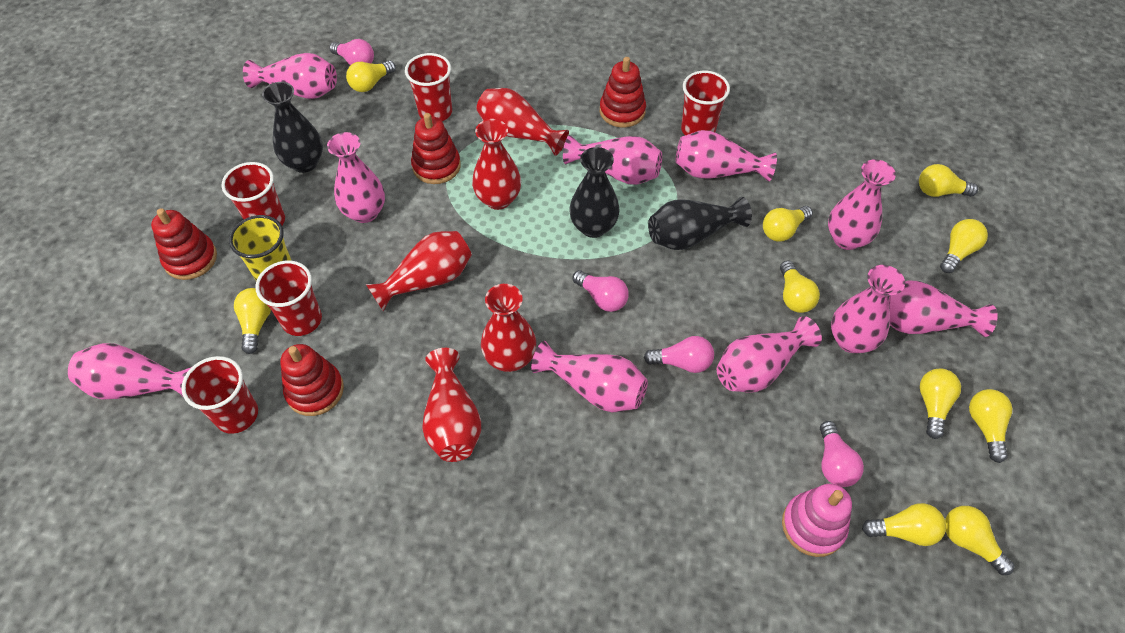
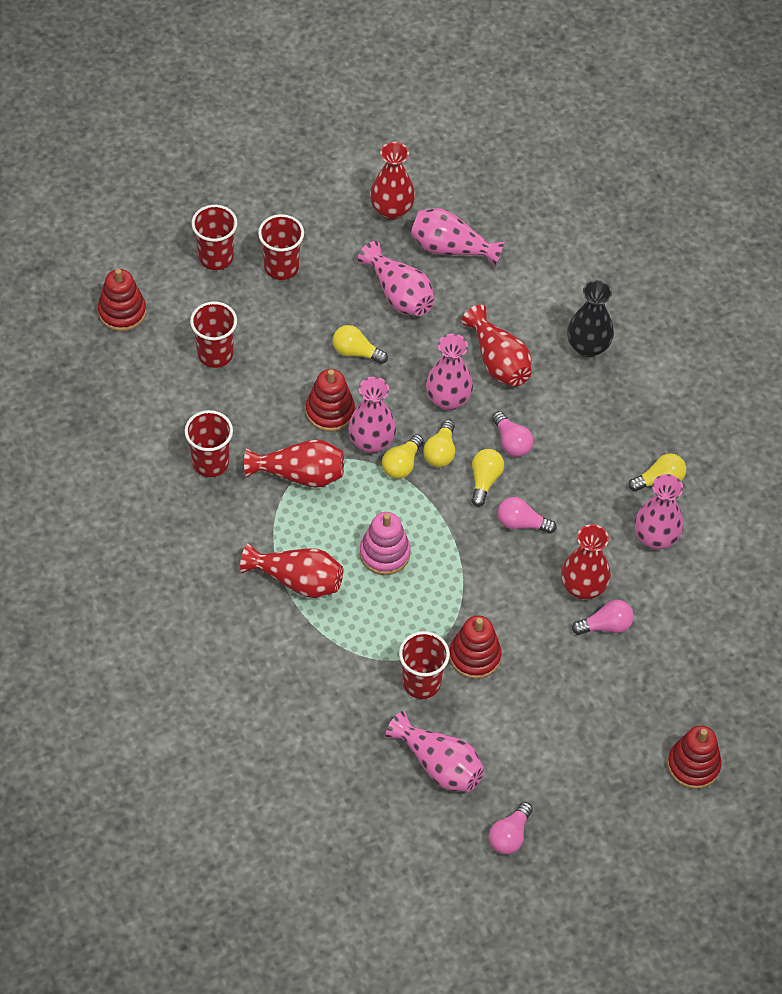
black vase: 3 -> 1
pink vase: 10 -> 6
yellow cup: 1 -> 0
yellow light bulb: 10 -> 5

